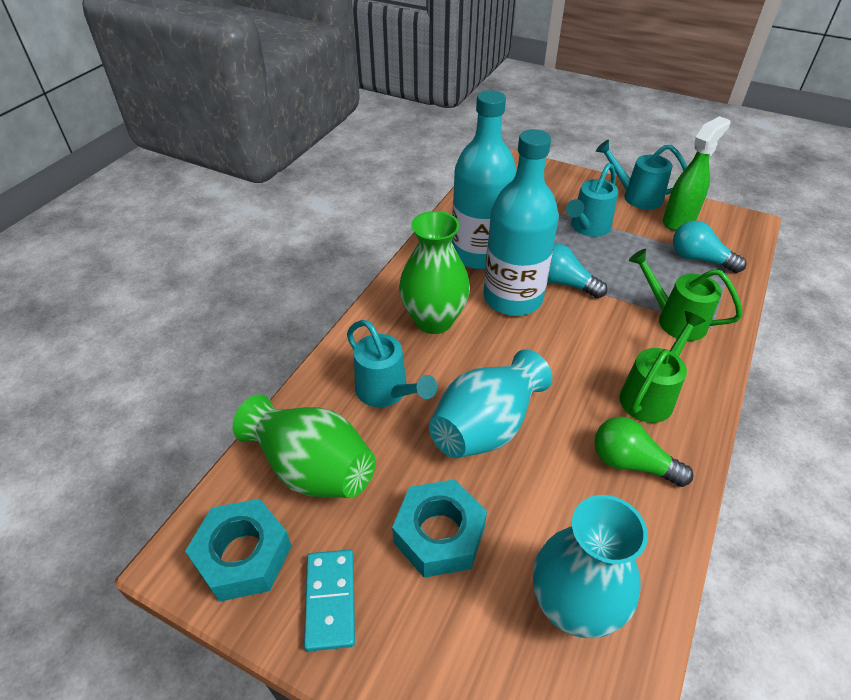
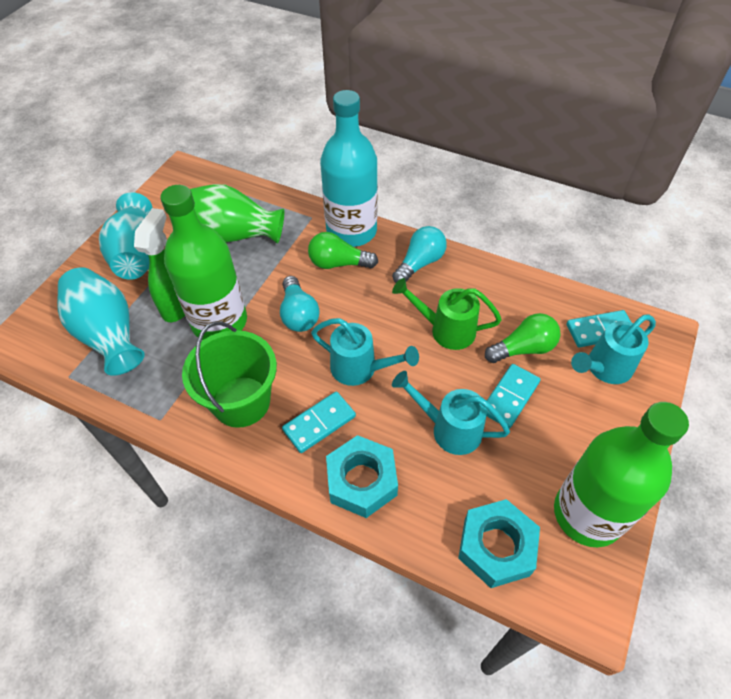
green bottle: 0 -> 2
green bucket: 0 -> 1
green light bulb: 1 -> 2
green vase: 2 -> 1
green watering can: 2 -> 1
turquoise bottle: 2 -> 1
turquoise domino: 1 -> 3

